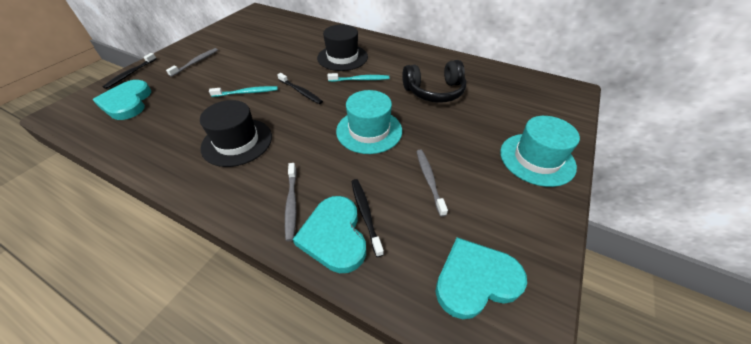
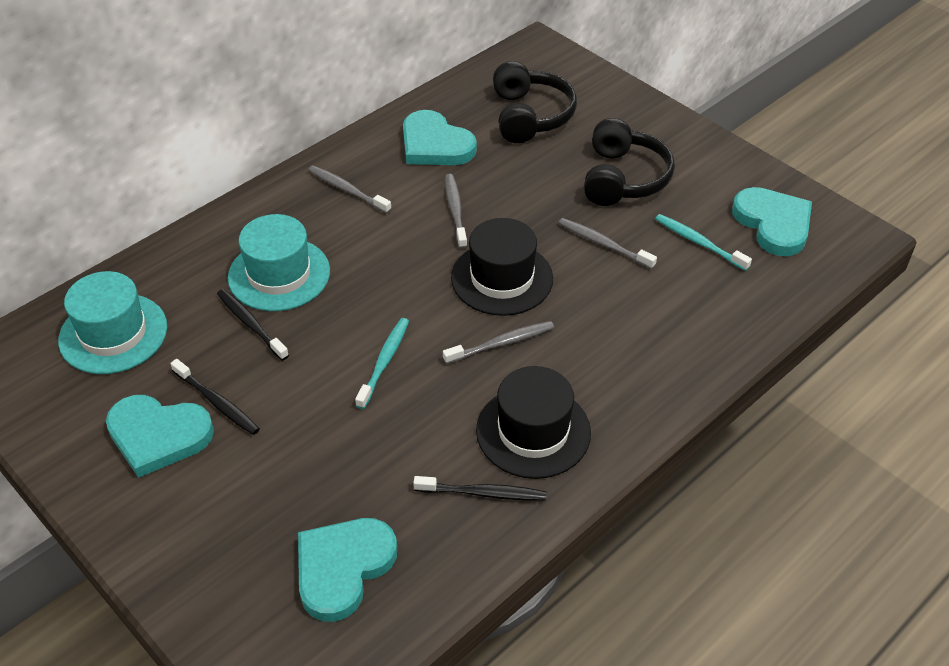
black headphones: 1 -> 2
grey toothbrush: 3 -> 4
turquoise heart: 3 -> 4

